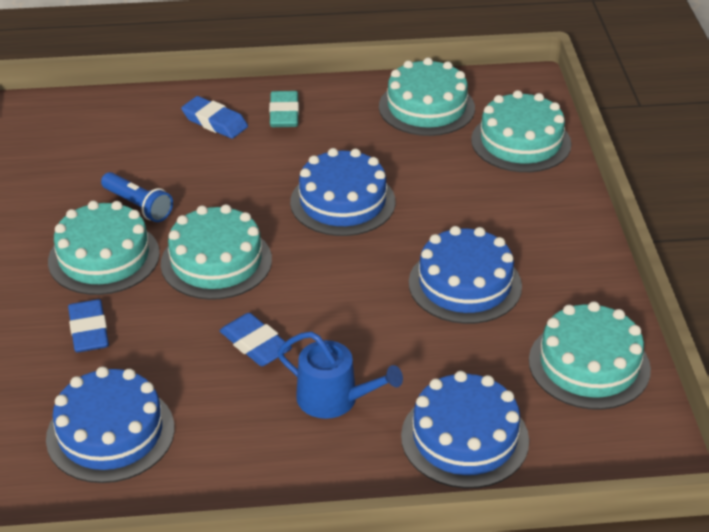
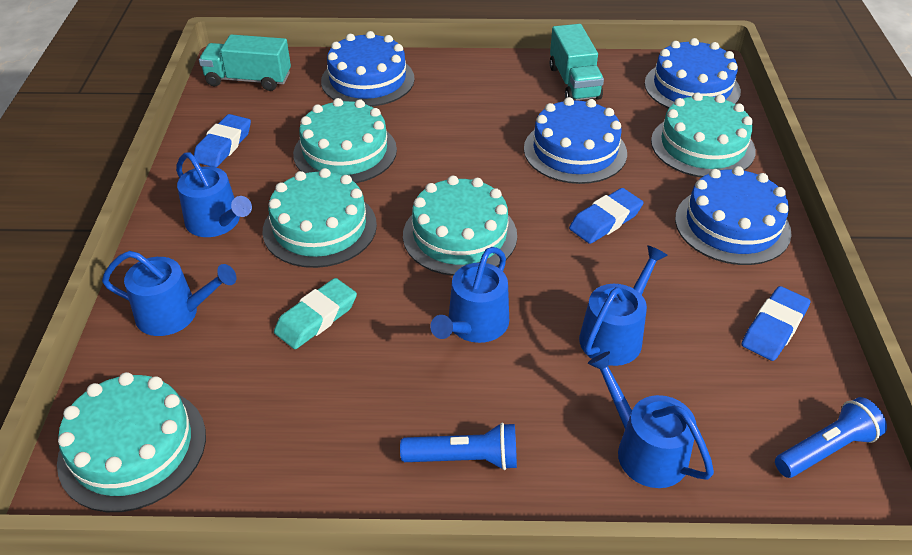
blue flashlight: 1 -> 2
blue watering can: 1 -> 5
turquoise truck: 0 -> 2

